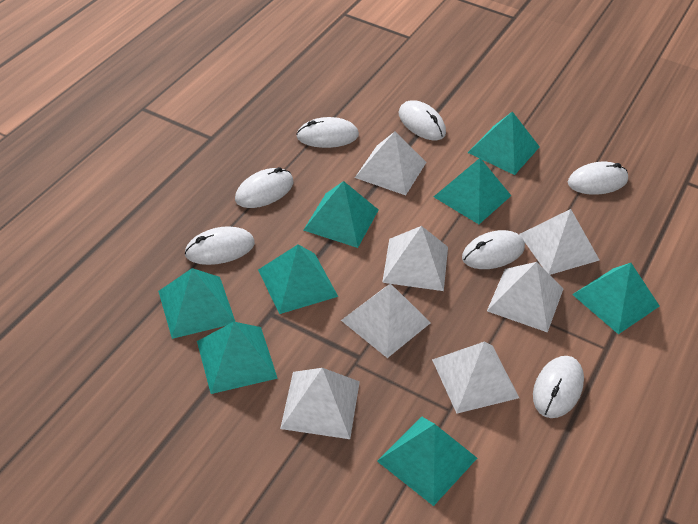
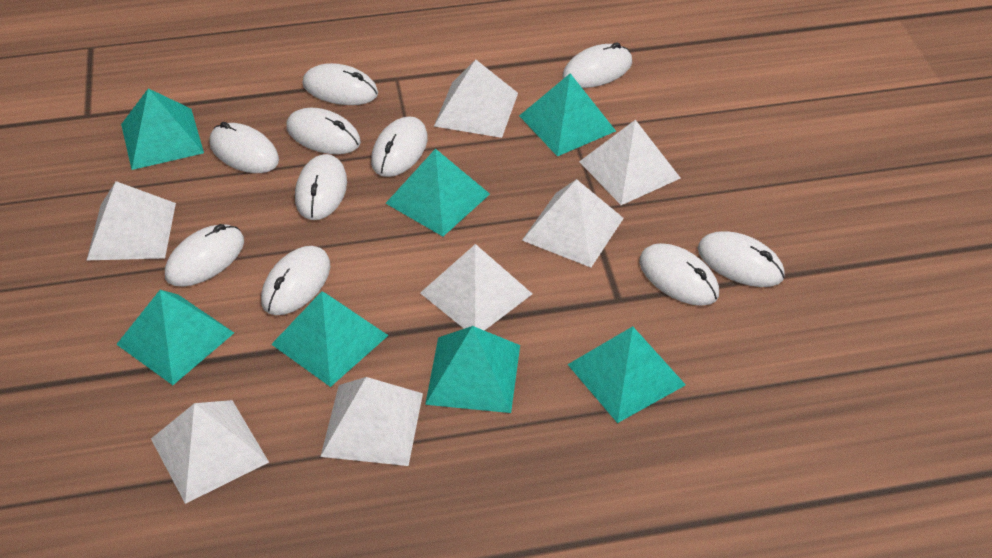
turquoise pyramid: 8 -> 7
white mouse: 7 -> 10

